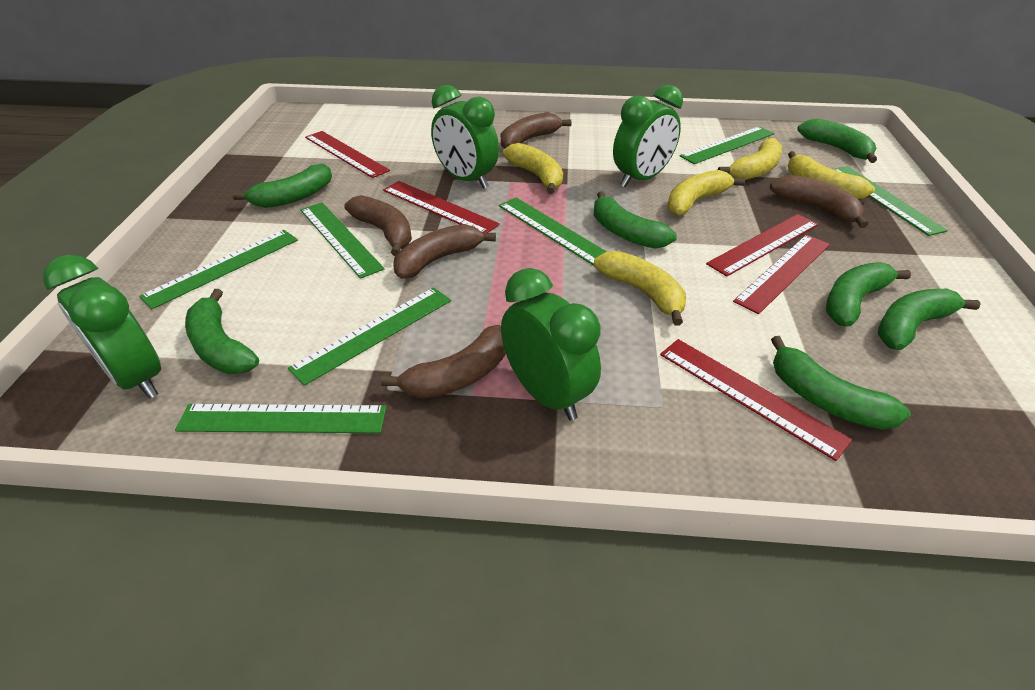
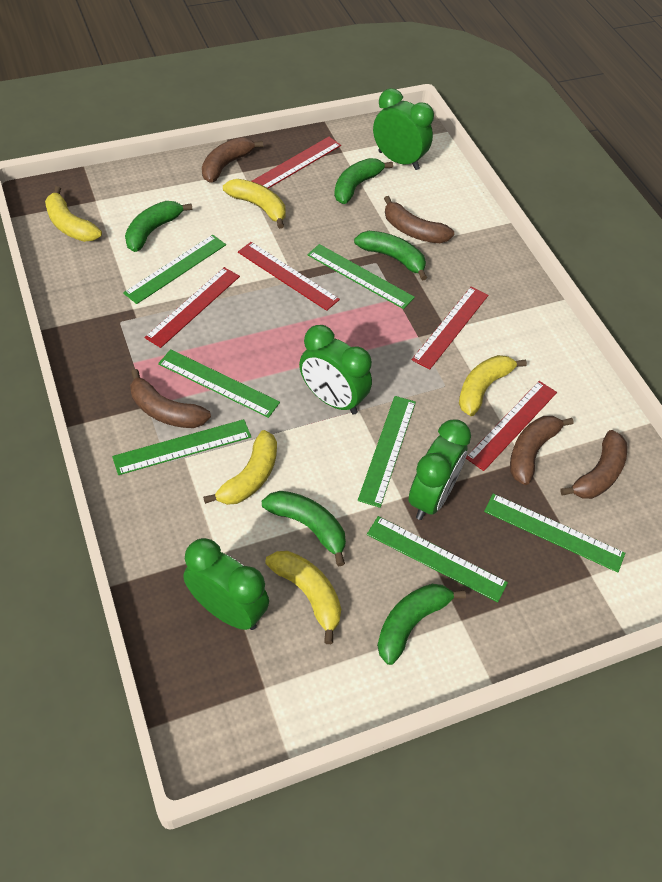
green banana: 7 -> 5

